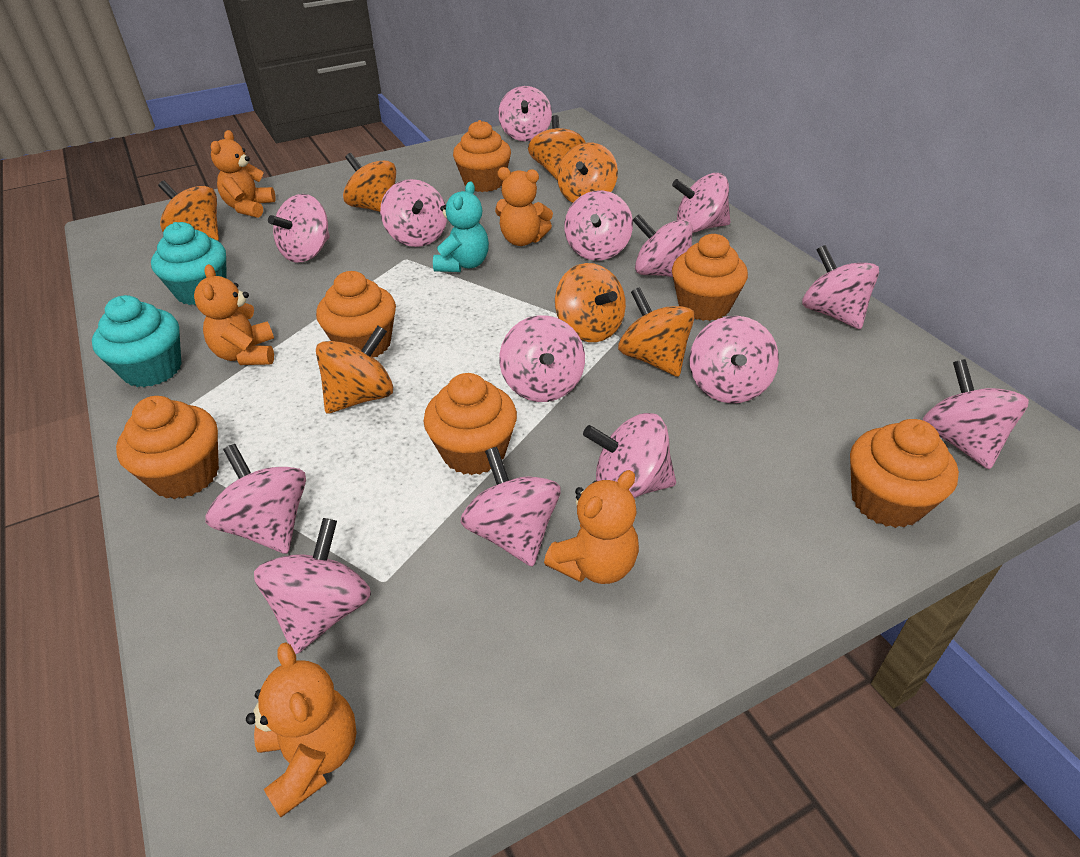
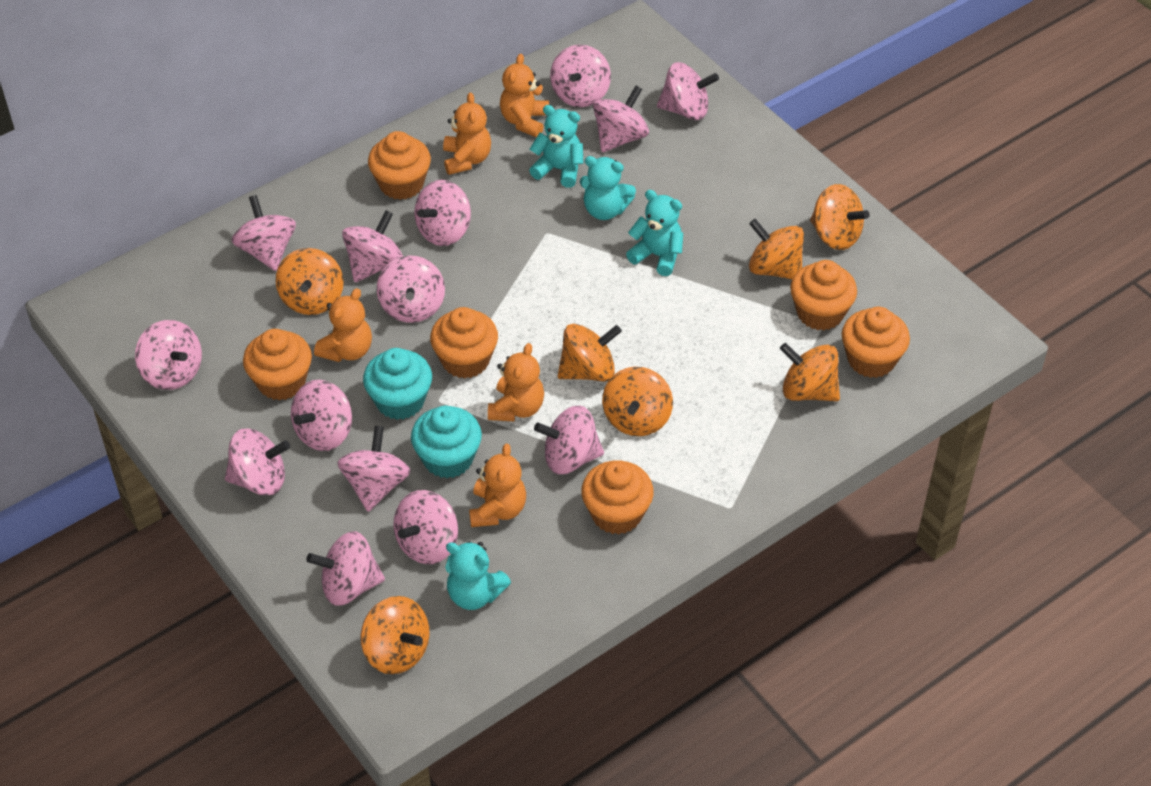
turquoise teddy bear: 1 -> 4

